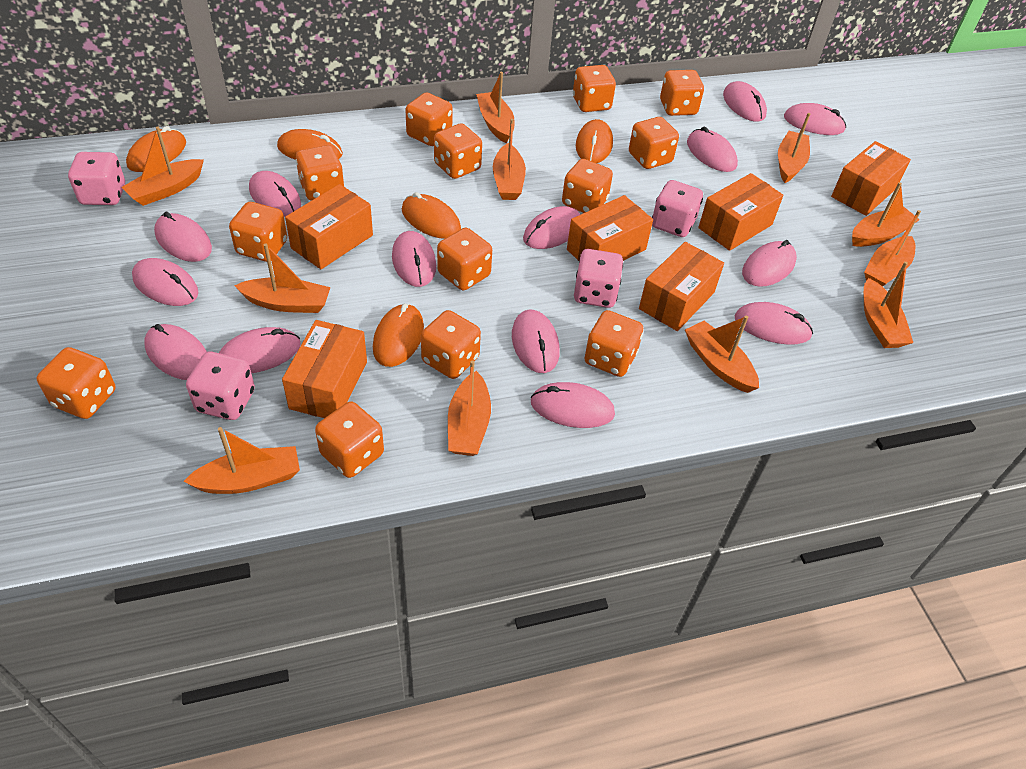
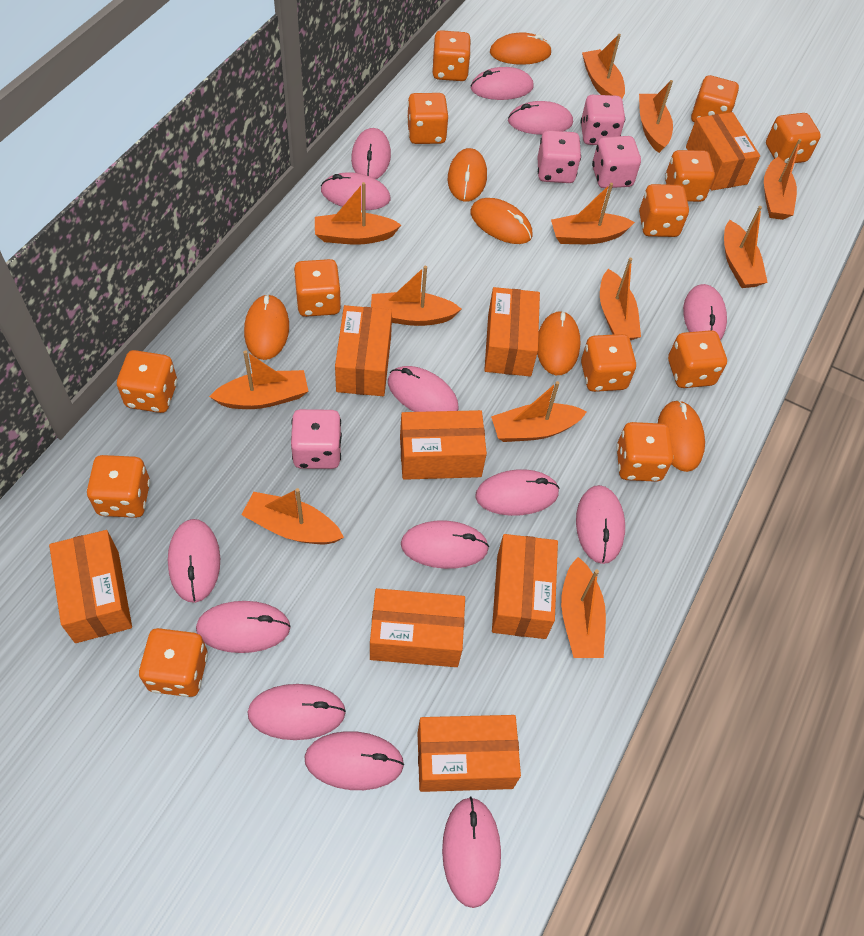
orange boat: 11 -> 12
orange box: 6 -> 8
orange mouse: 5 -> 6

